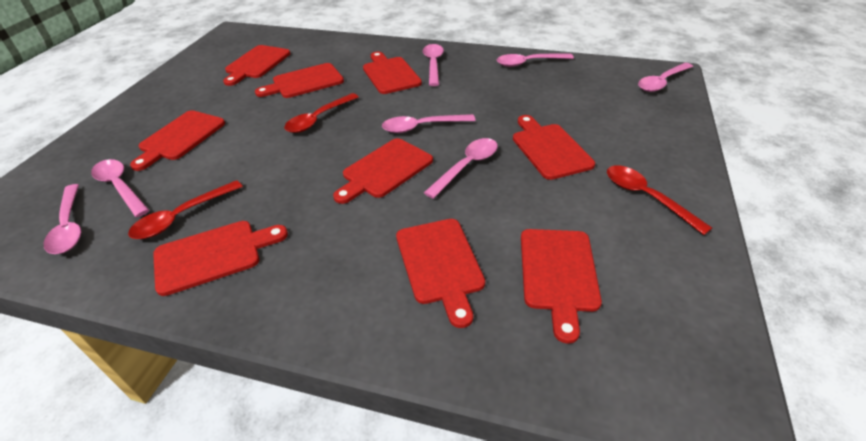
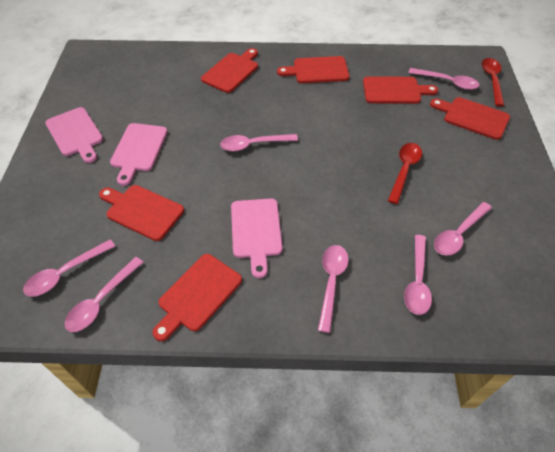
pink cutting board: 0 -> 3
red cutting board: 9 -> 6
red spoon: 3 -> 2

